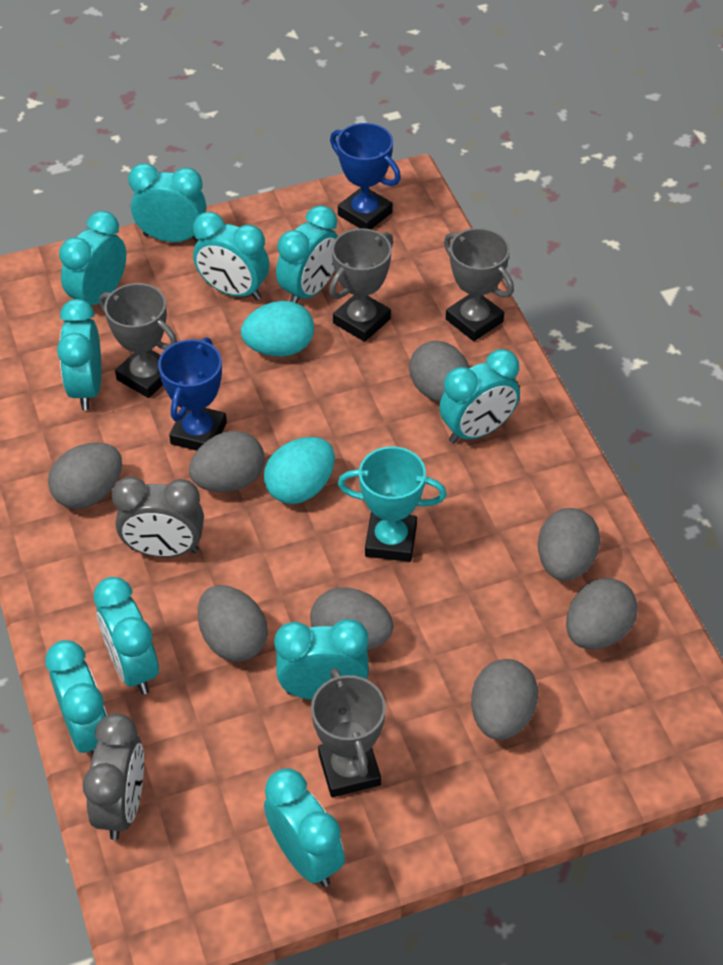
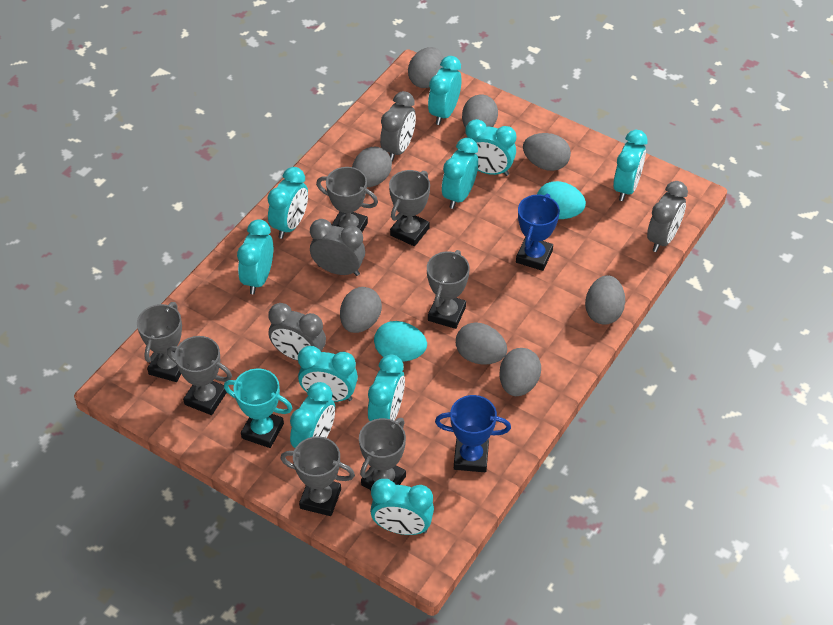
grey clock: 2 -> 4
grey trophy: 4 -> 7

